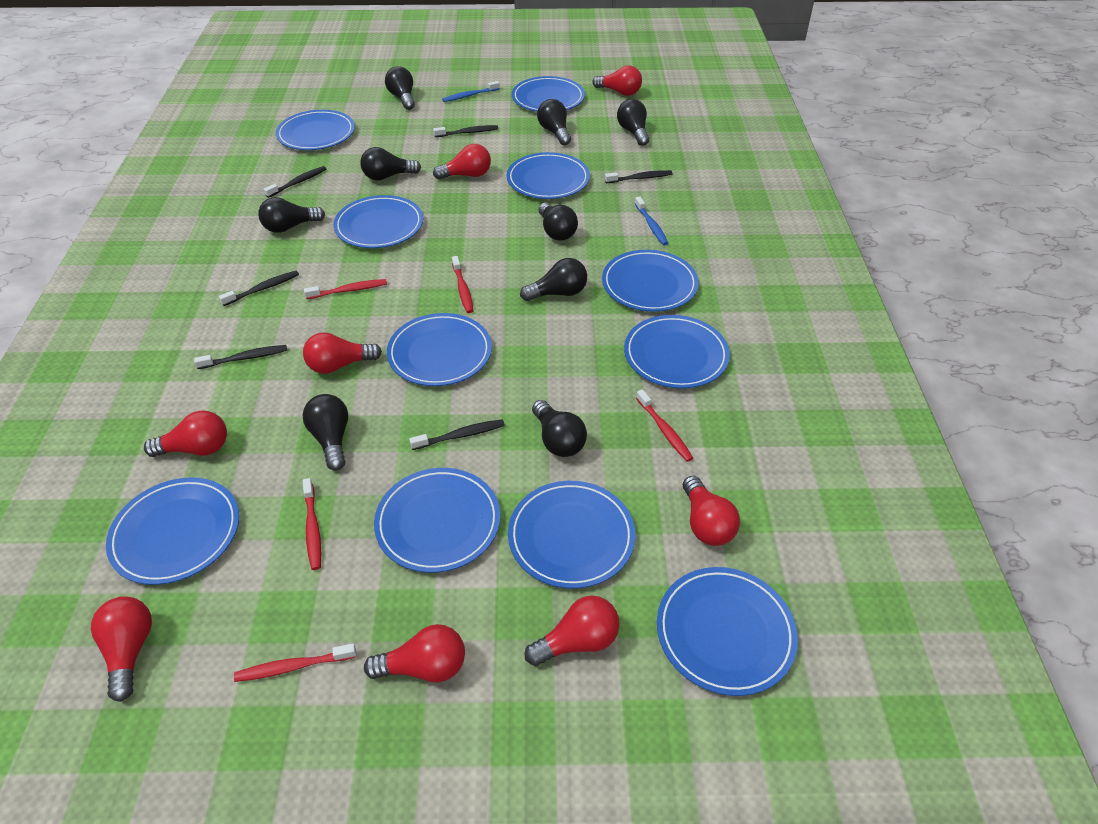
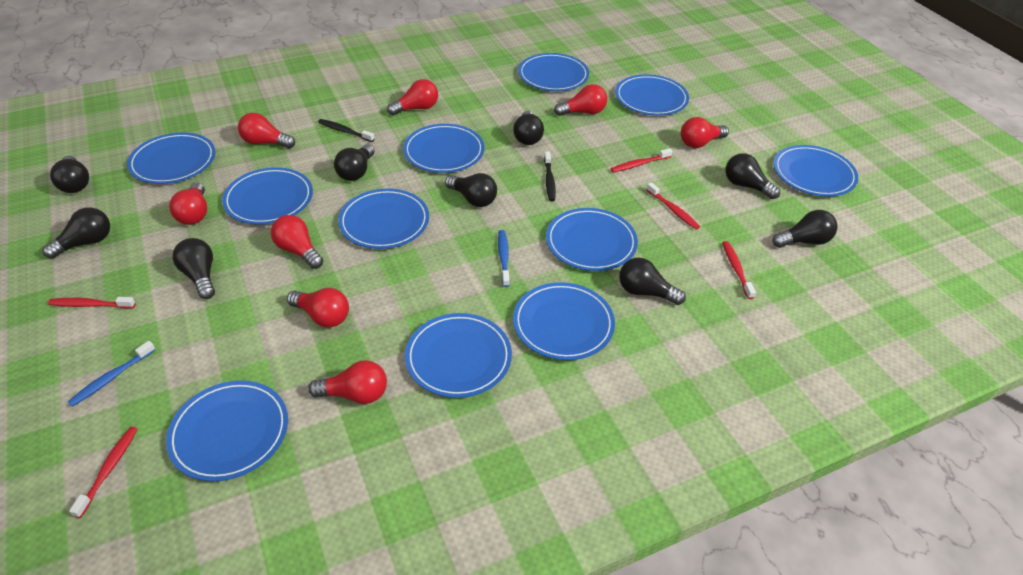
black toothbrush: 6 -> 2

